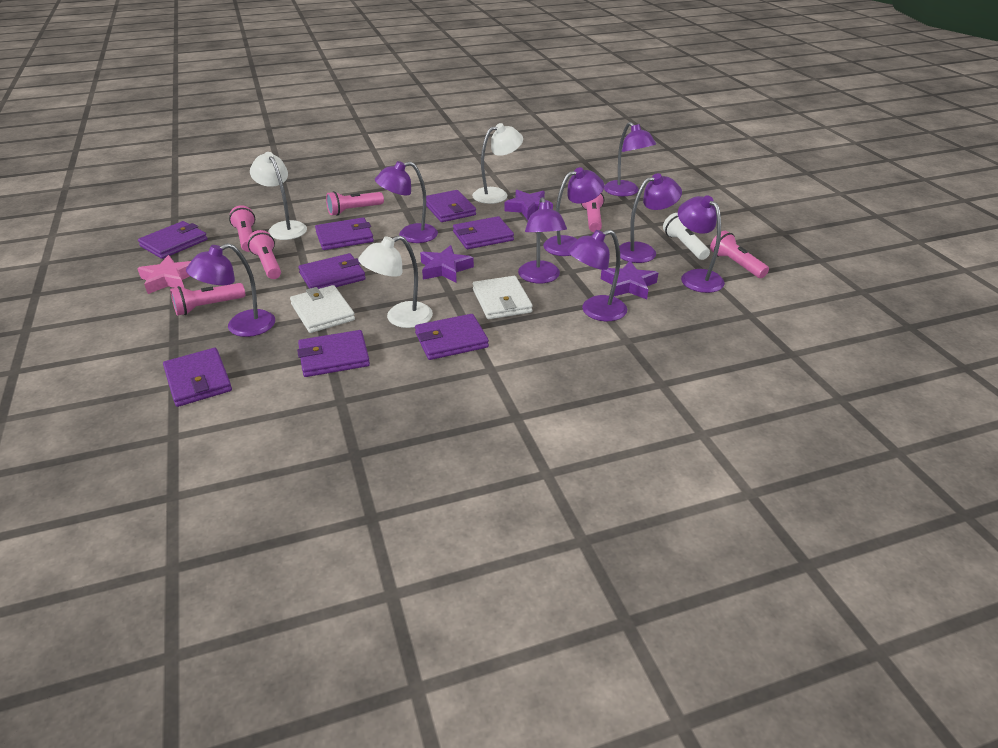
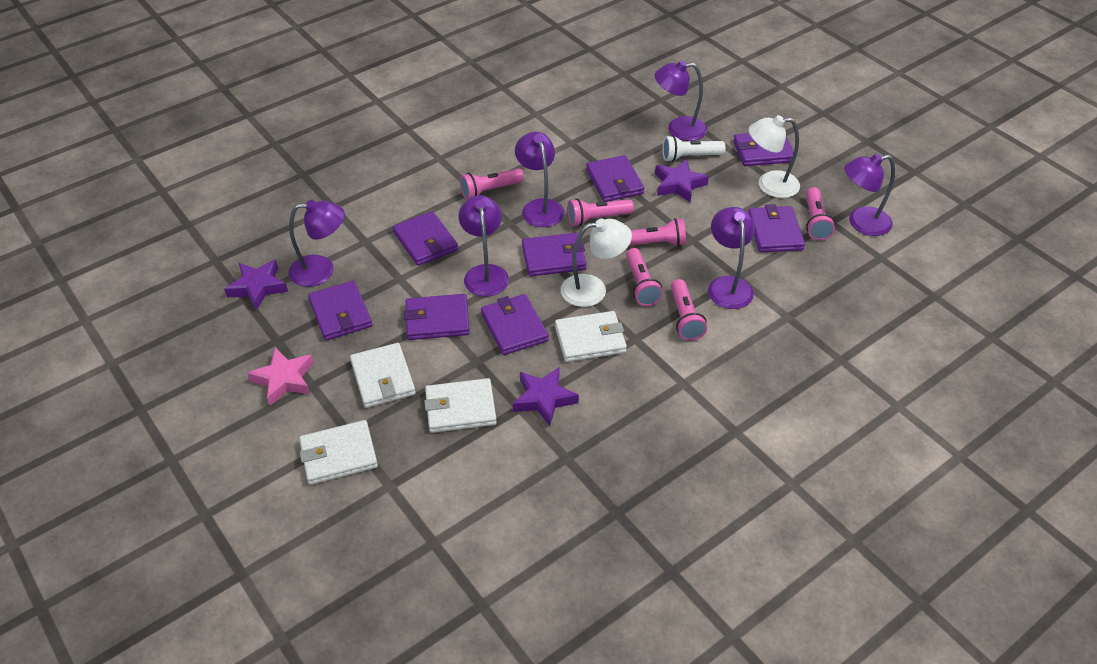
purple lamp: 8 -> 6
white lamp: 3 -> 2
white wallet: 2 -> 4

